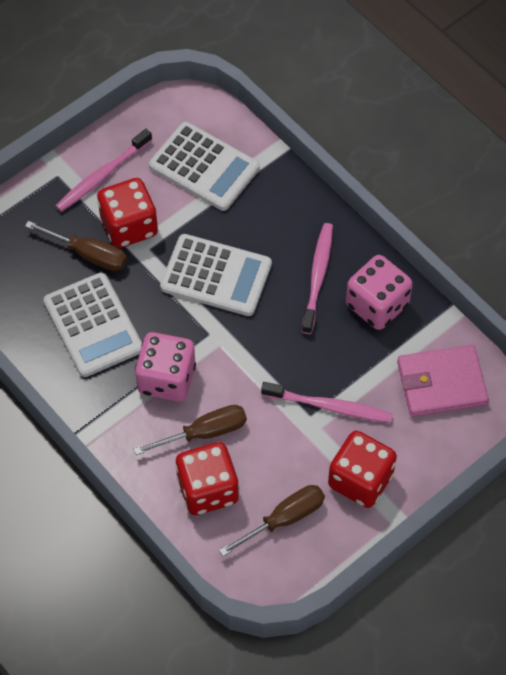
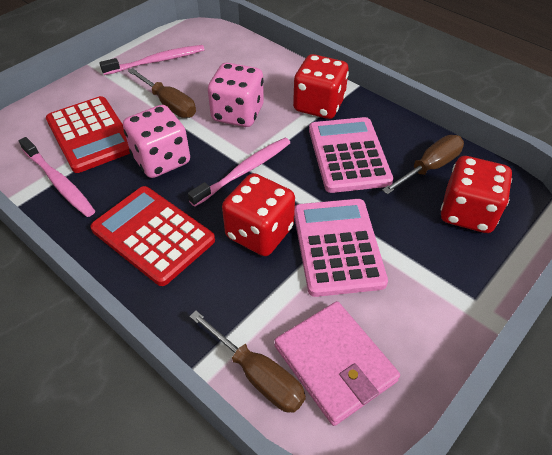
pink calculator: 0 -> 2
red calculator: 0 -> 2
white calculator: 3 -> 0

